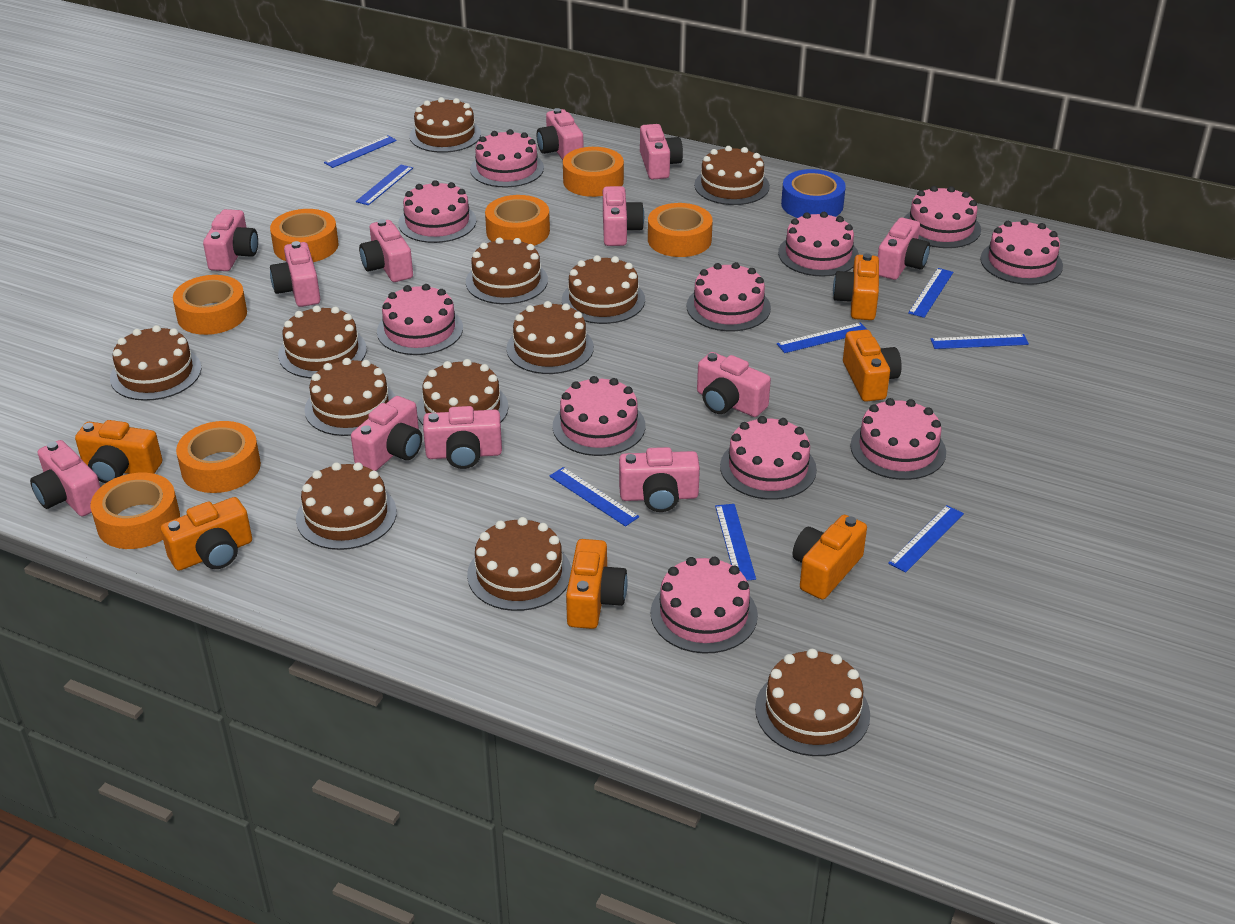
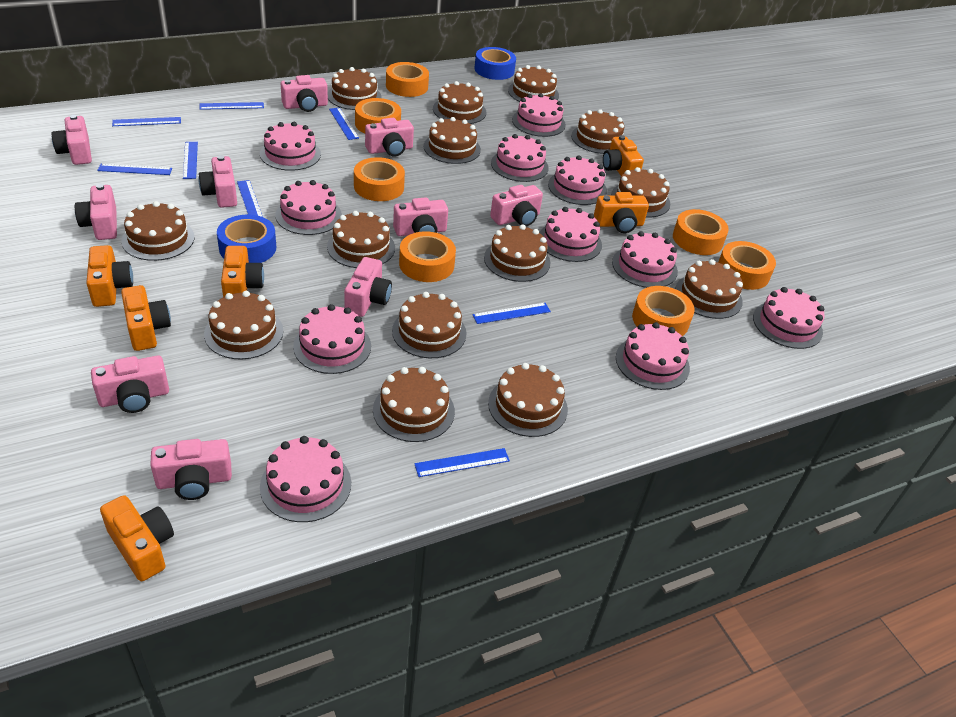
blue tape: 1 -> 2
brown cake: 12 -> 14
pink camera: 12 -> 10

